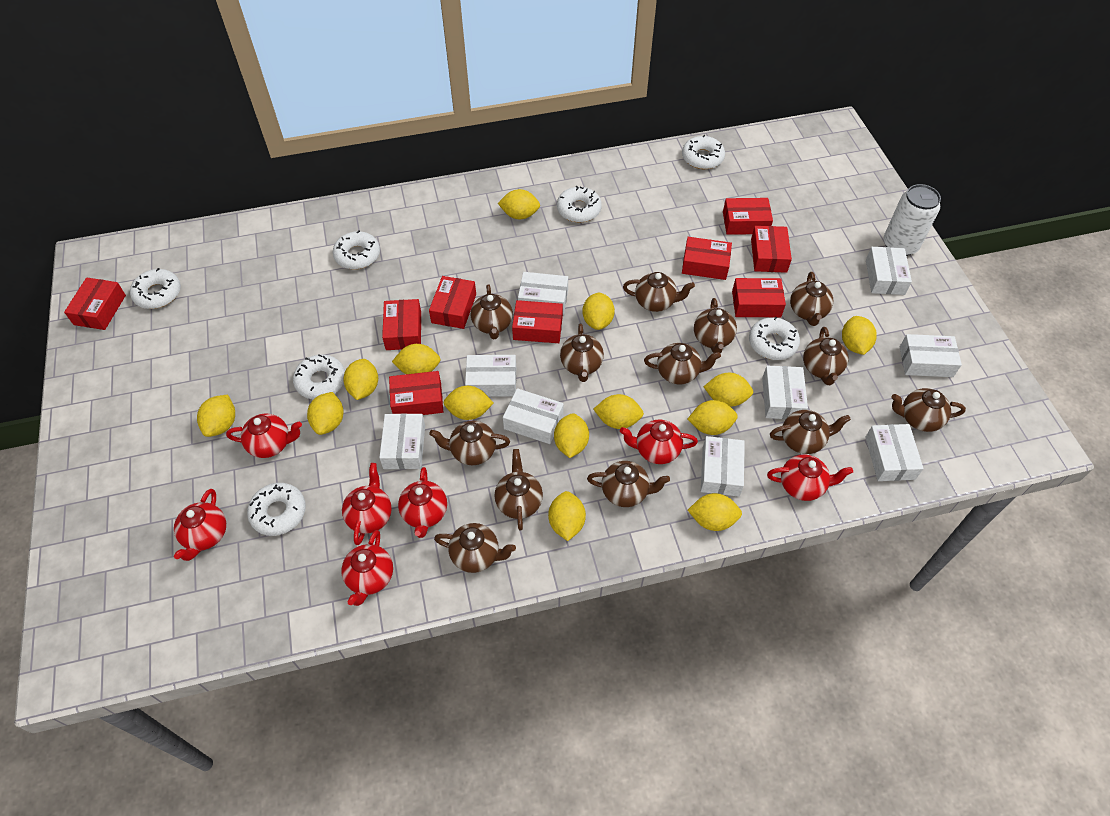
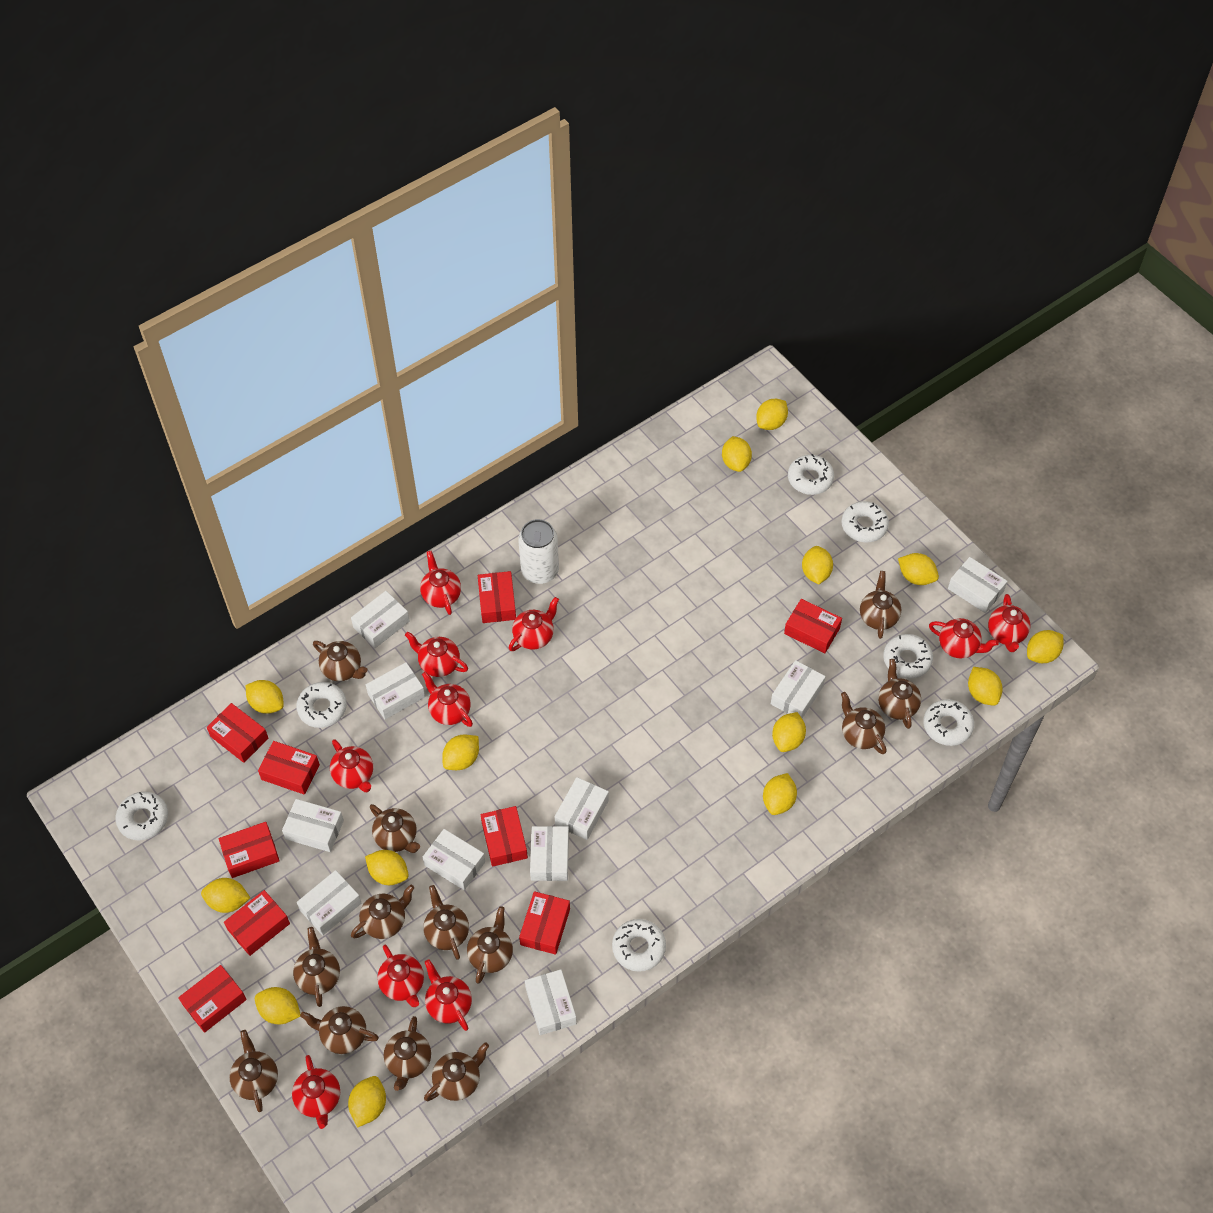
red teapot: 7 -> 10
white box: 9 -> 10

